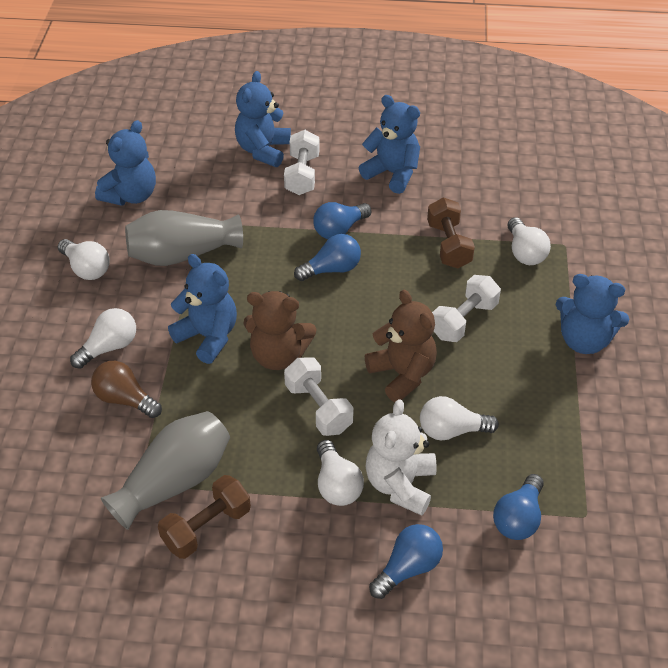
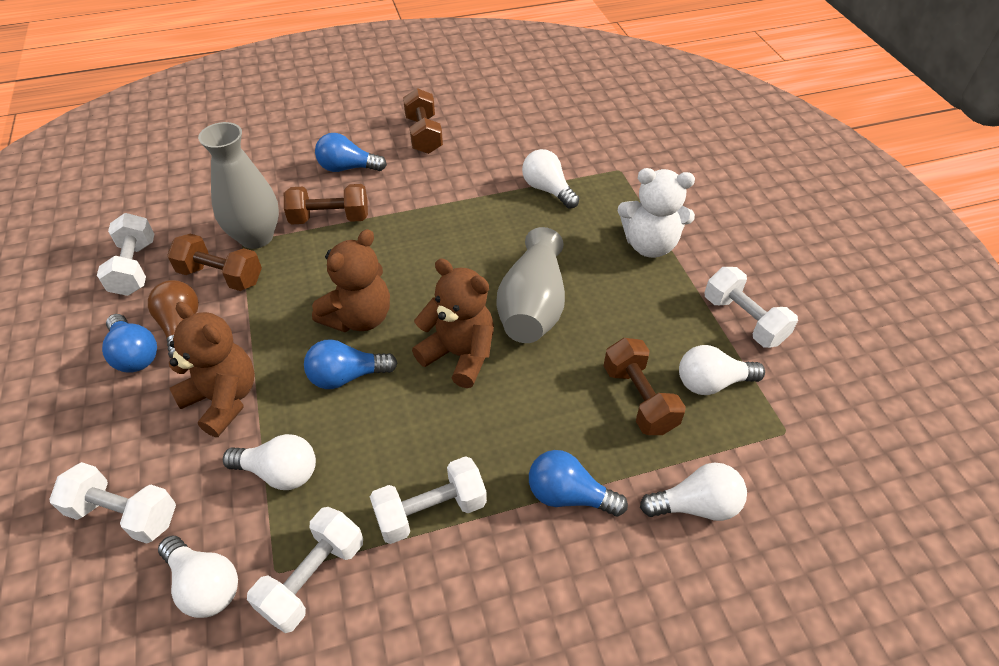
blue teddy bear: 5 -> 0
brown dumbbell: 2 -> 4
brown teddy bear: 2 -> 3
white dumbbell: 3 -> 5

